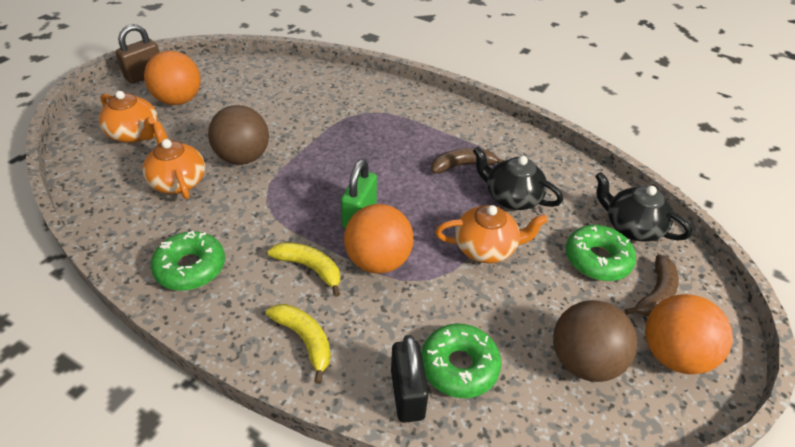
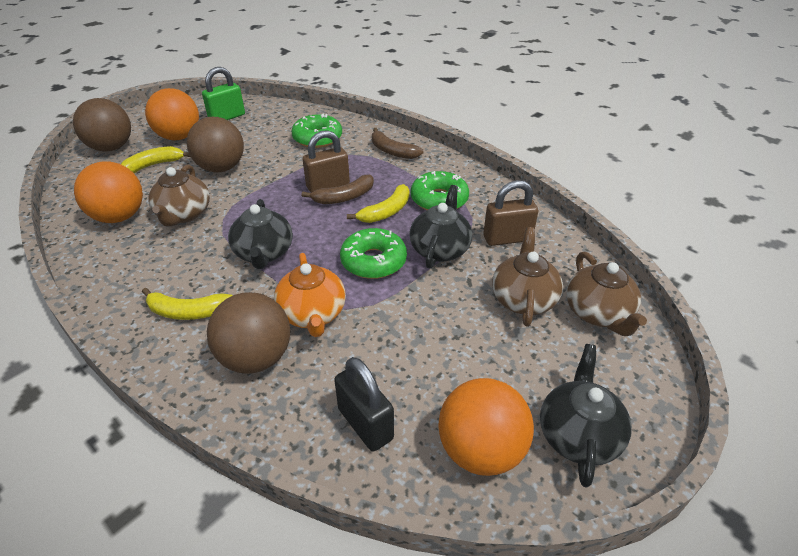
black teapot: 2 -> 3
brown ball: 2 -> 3
brown padlock: 1 -> 2
brown teapot: 0 -> 3
orange teapot: 3 -> 1
yellow banana: 2 -> 3

